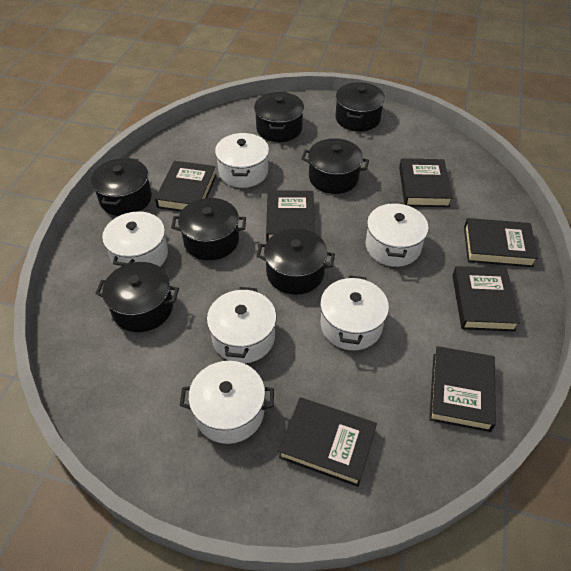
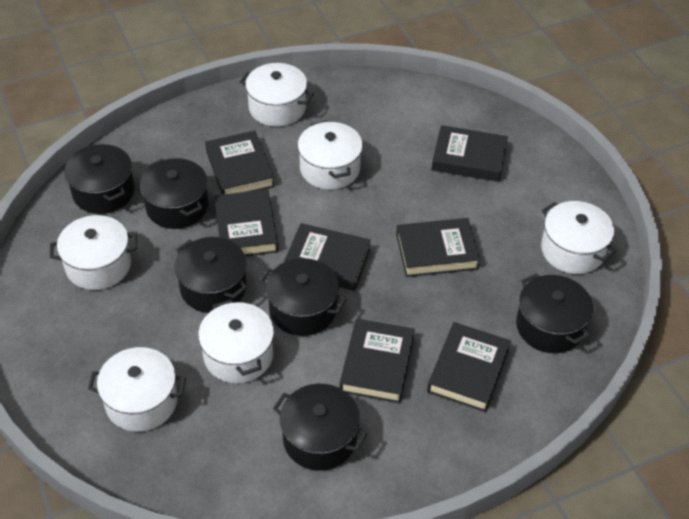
black pot: 7 -> 6

